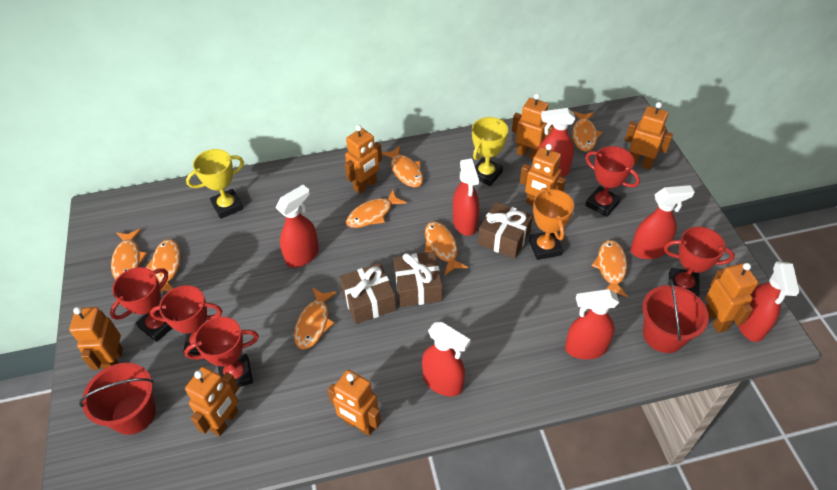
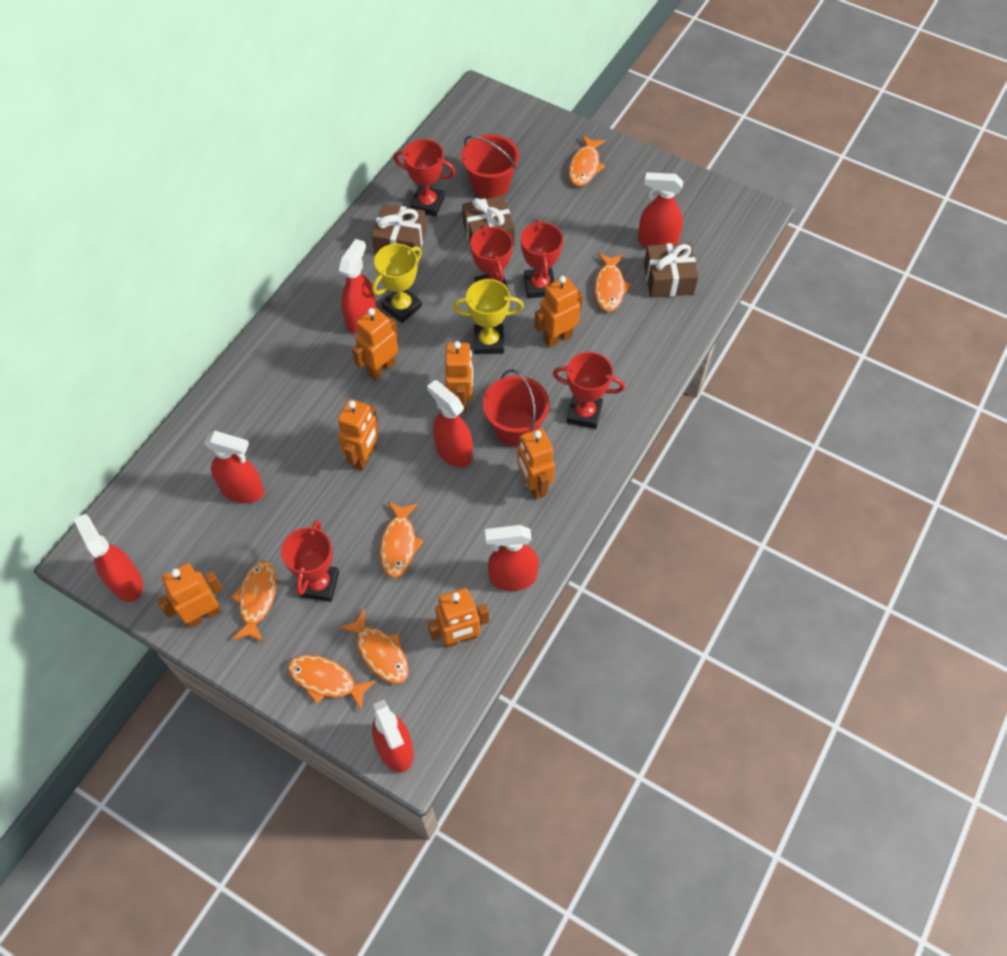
orange fish: 8 -> 6
orange robot: 8 -> 7
orange trophy: 1 -> 0

